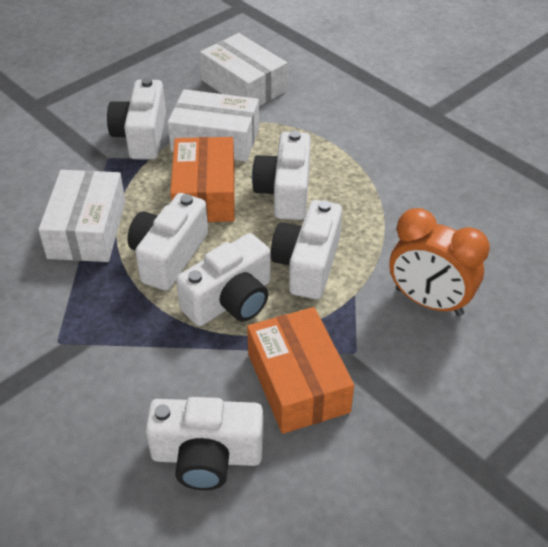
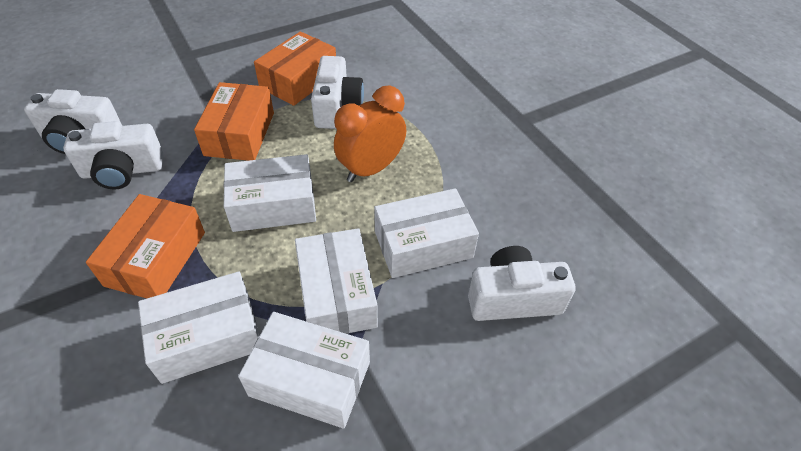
orange box: 2 -> 3
white box: 3 -> 5
white camera: 6 -> 4

